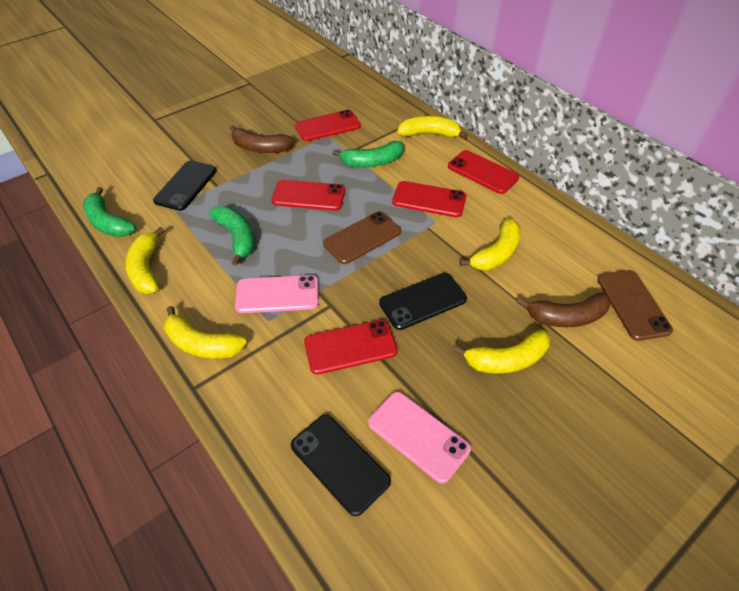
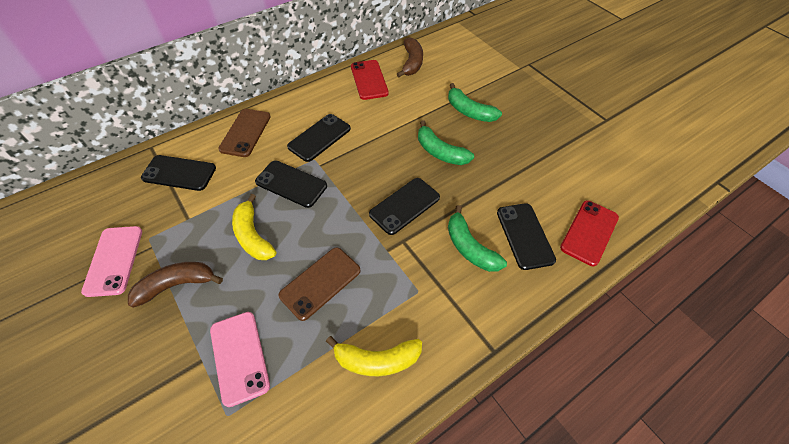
black phone: 3 -> 5
red phone: 5 -> 2
yellow banana: 5 -> 2

